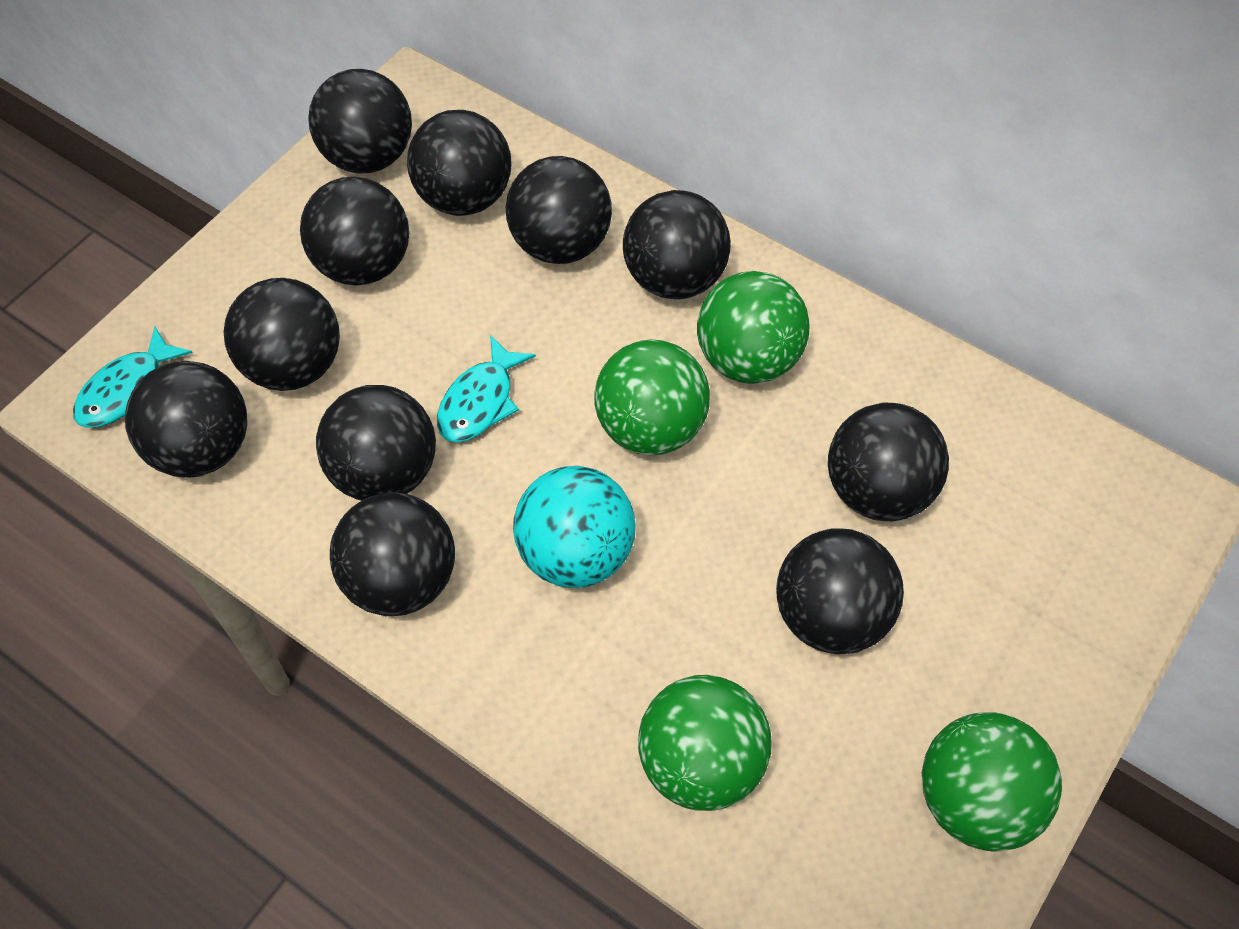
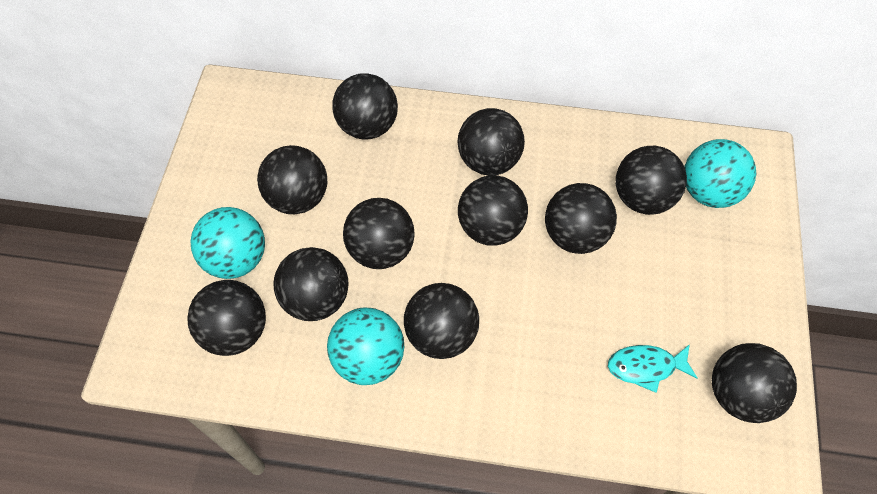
green ball: 4 -> 0
turquoise ball: 1 -> 3
turquoise fish: 2 -> 1

